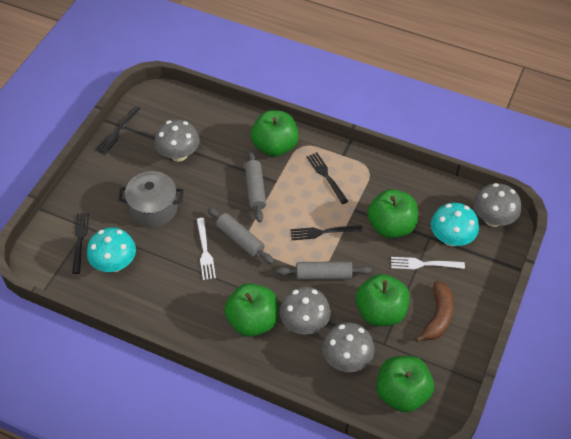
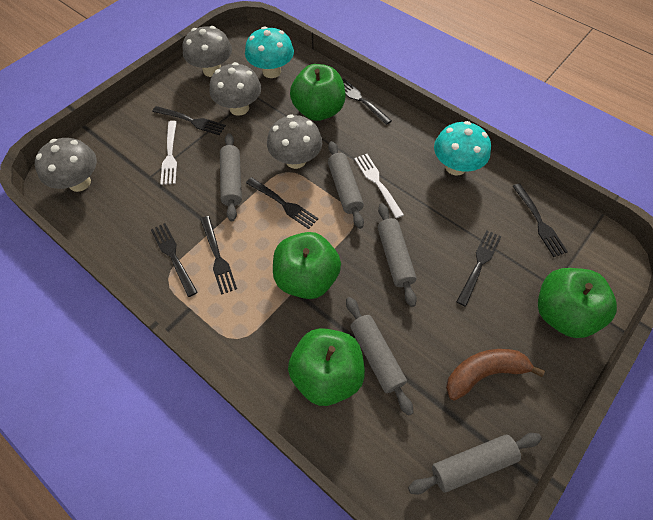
black fork: 4 -> 7
green apple: 5 -> 4
grey pot: 1 -> 0
grey rolling pin: 3 -> 5

